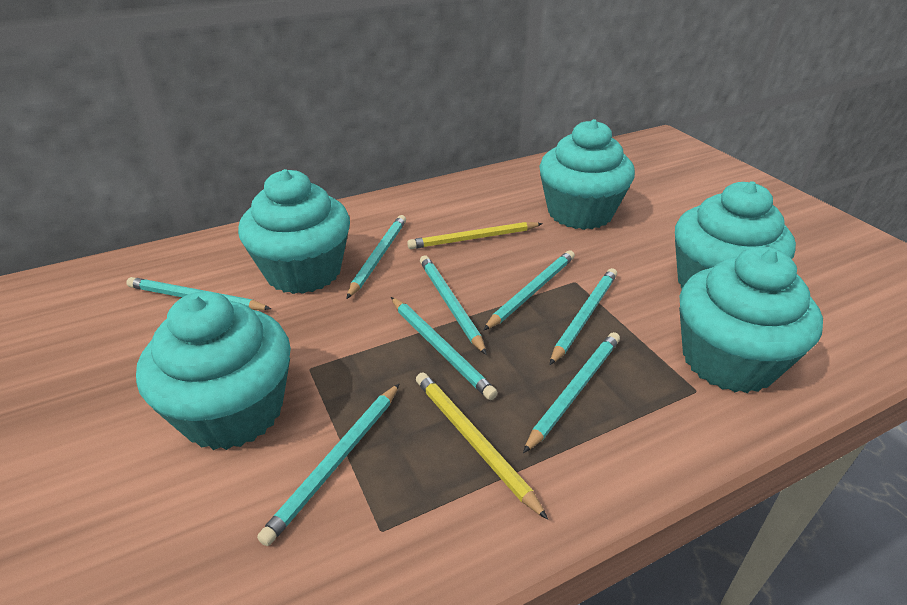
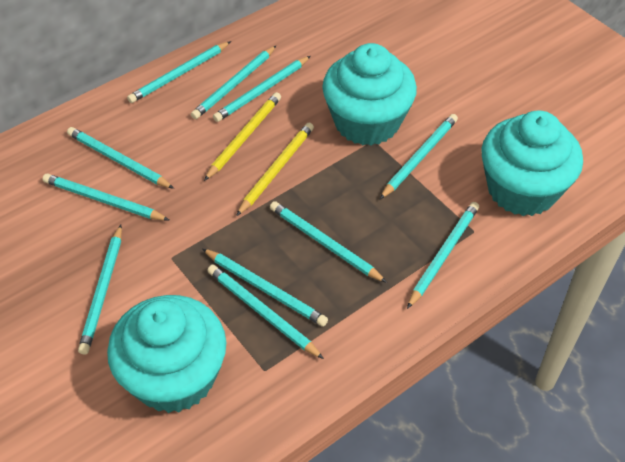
turquoise cupcake: 5 -> 3
turquoise pencil: 8 -> 11

